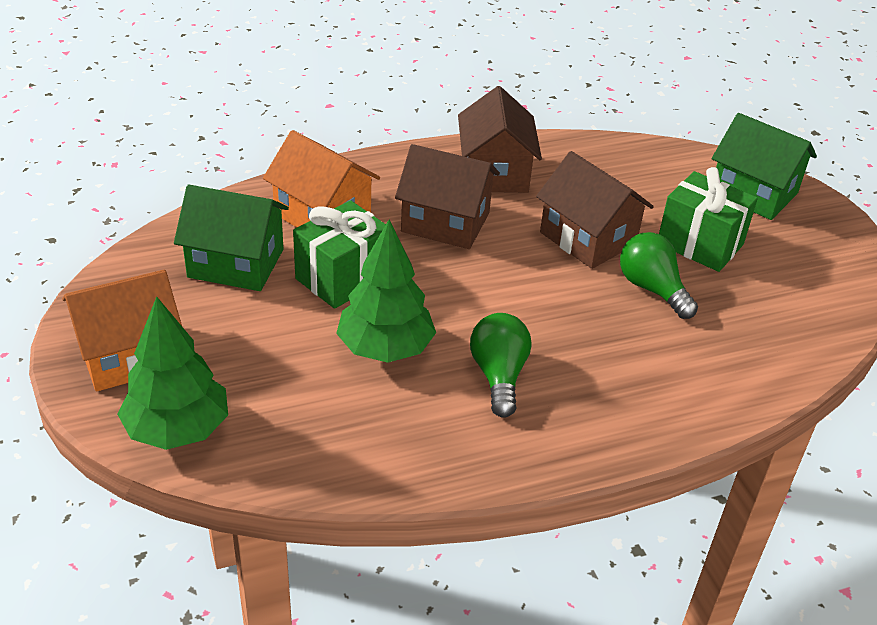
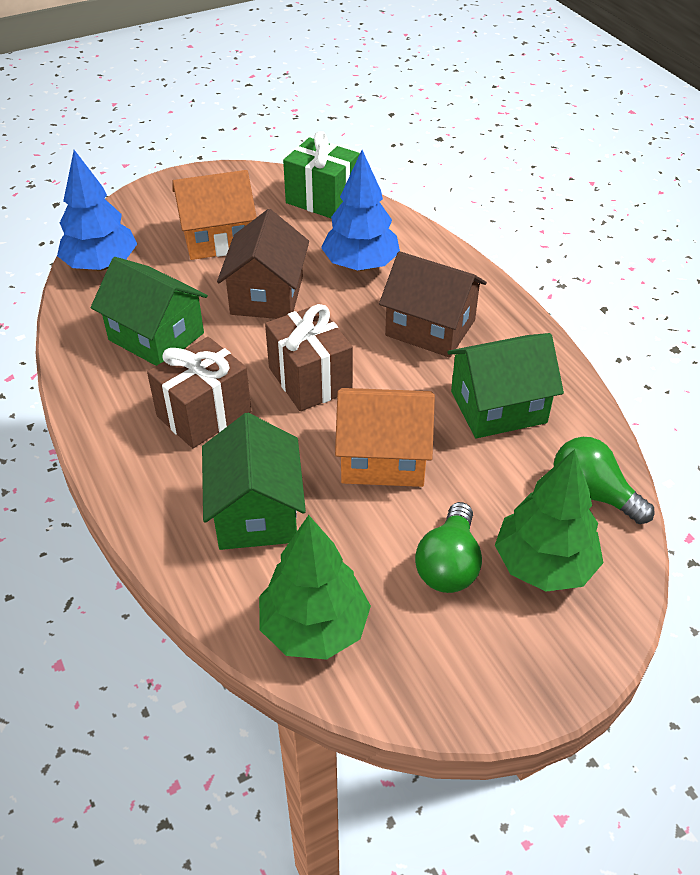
blue tree: 0 -> 2
brown gift: 0 -> 2
brown house: 3 -> 2
green gift: 2 -> 1
green house: 2 -> 3

